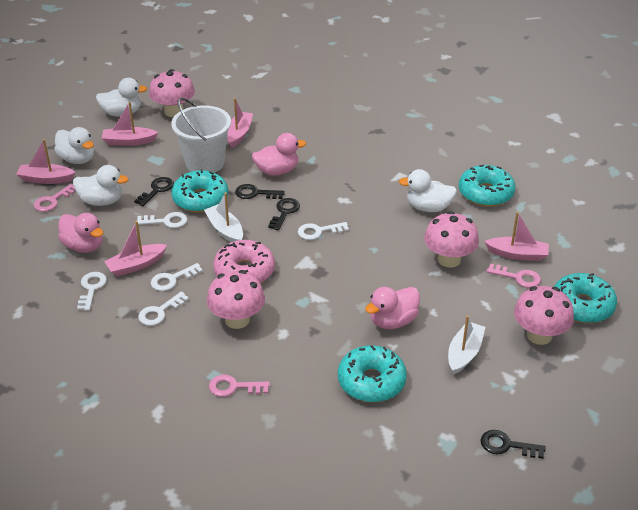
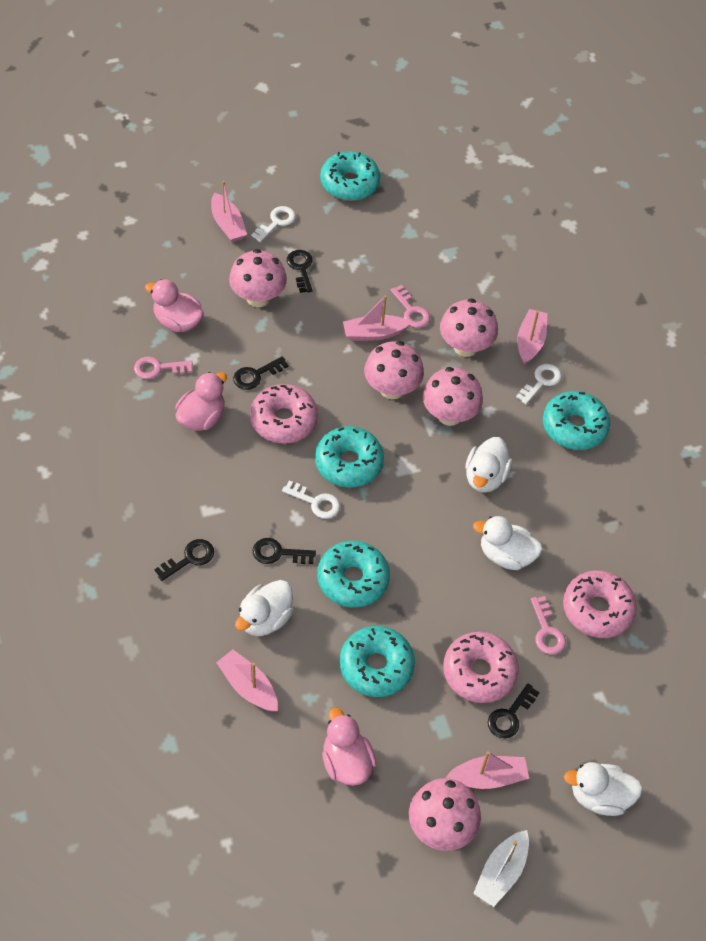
black key: 4 -> 5
pink donut: 1 -> 3
pink mushroom: 4 -> 5
turquoise donut: 4 -> 5
white boat: 2 -> 1
white bucket: 1 -> 0
white key: 5 -> 3

